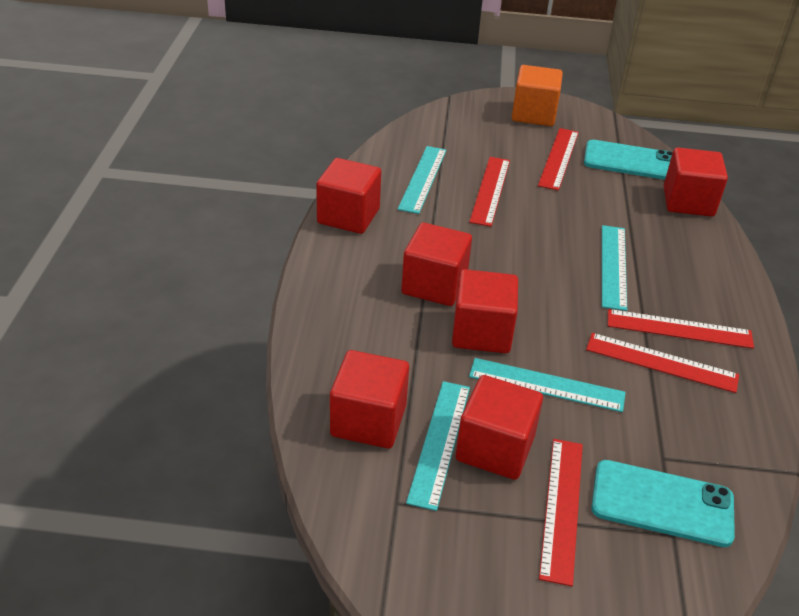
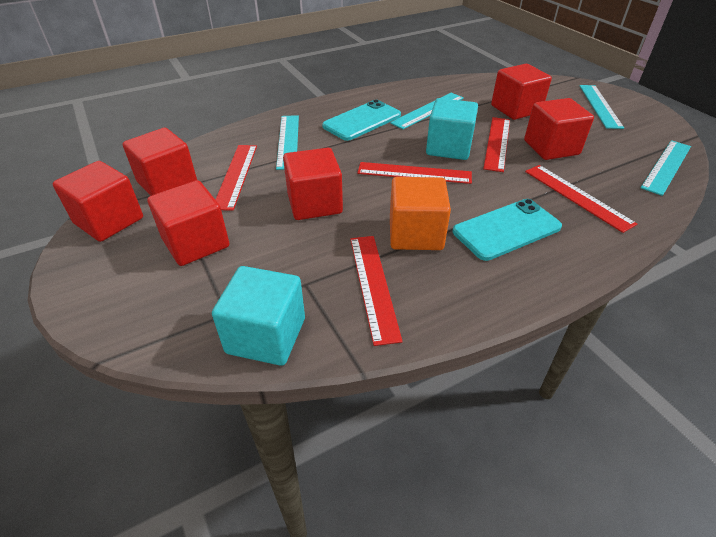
turquoise cube: 0 -> 2

